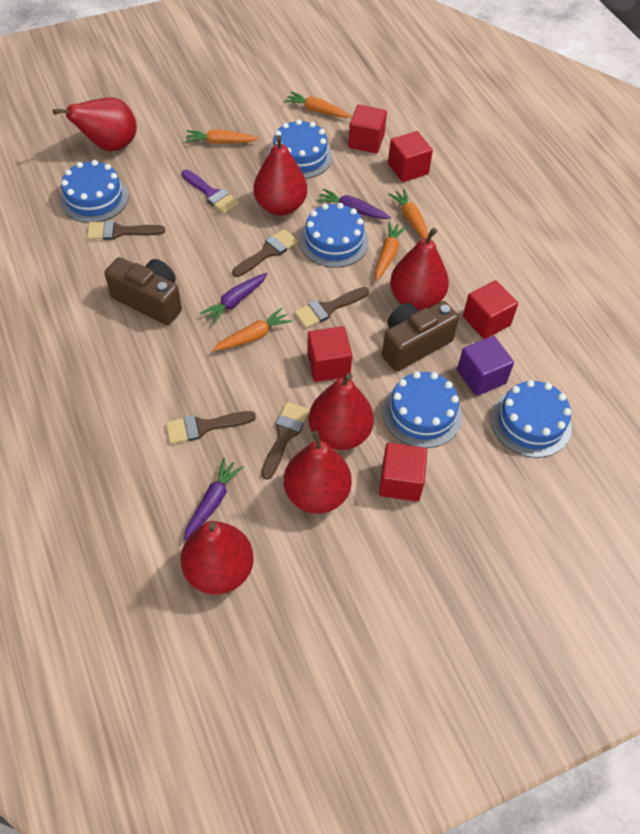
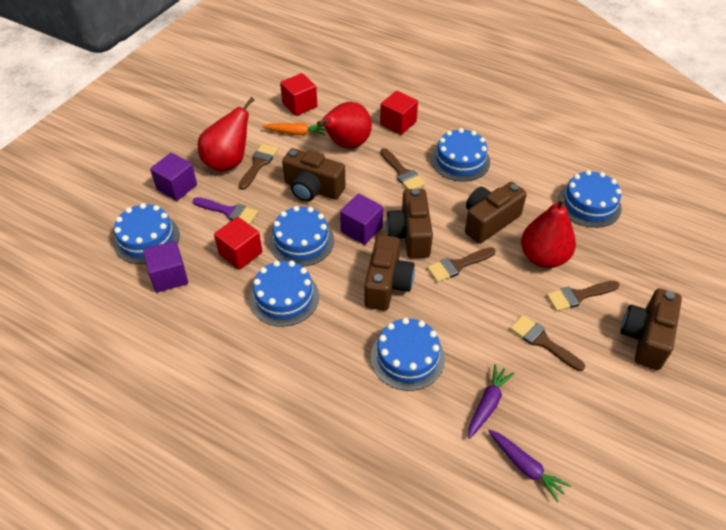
blue cake: 5 -> 6
brown camera: 2 -> 5
orange carrot: 5 -> 1
purple carrot: 3 -> 2
purple cube: 1 -> 3
red cube: 5 -> 3
red pear: 6 -> 3

